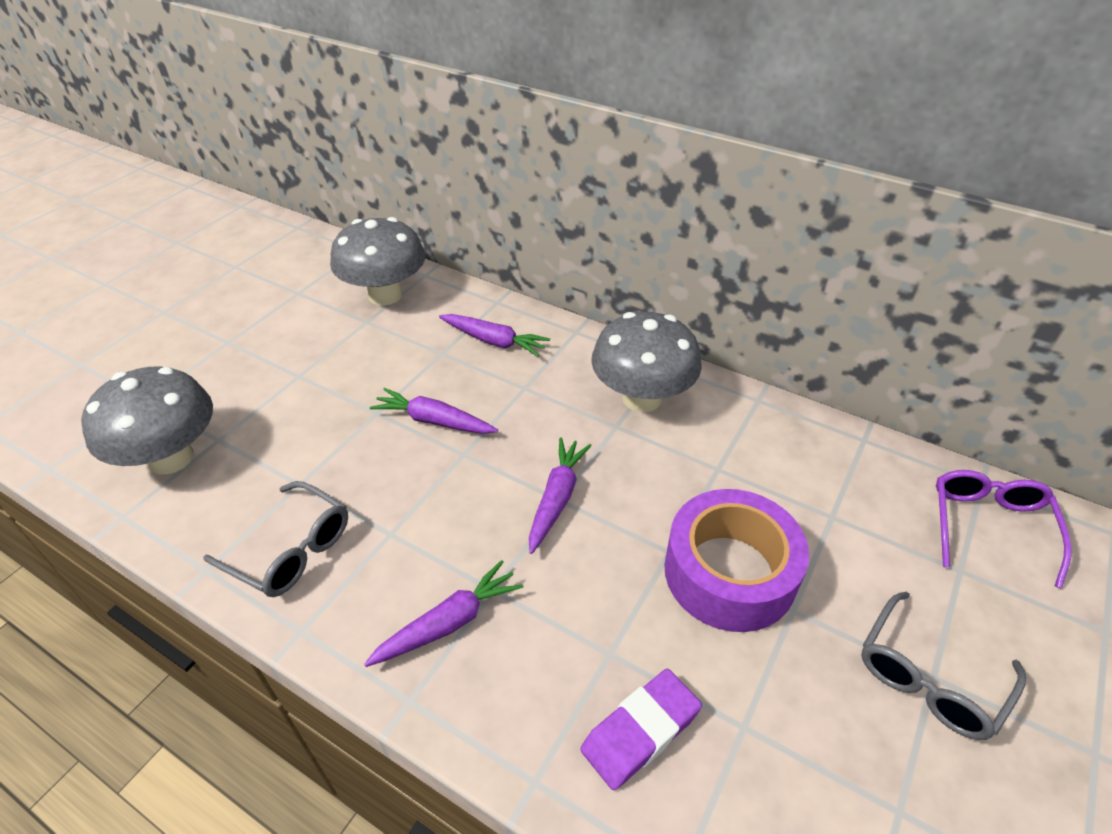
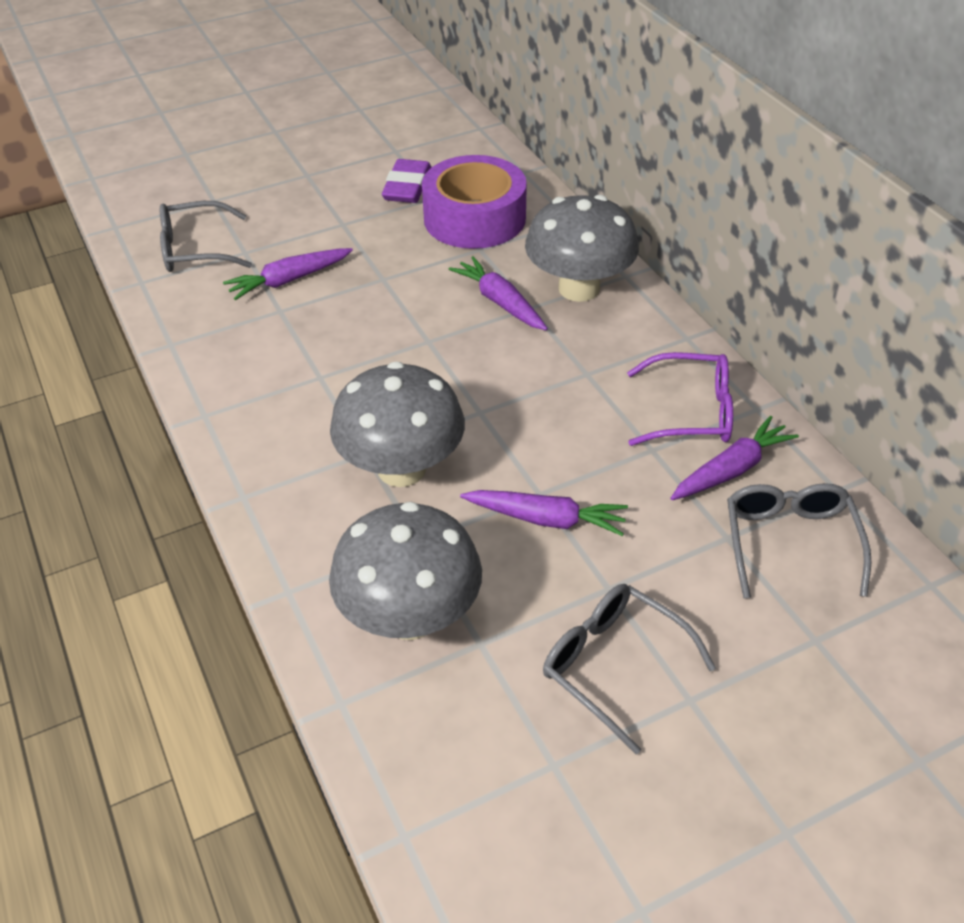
grey glasses: 2 -> 3

